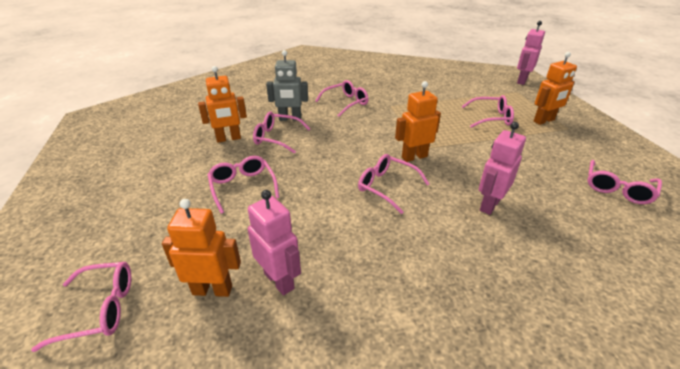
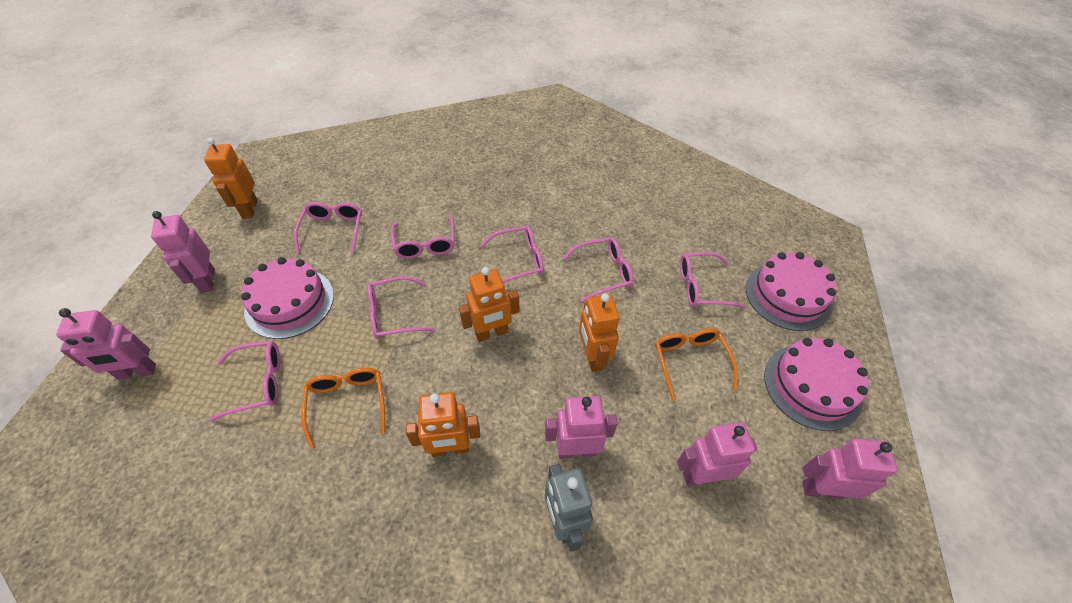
orange glasses: 0 -> 2
pink cake: 0 -> 3
pink robot: 3 -> 5

